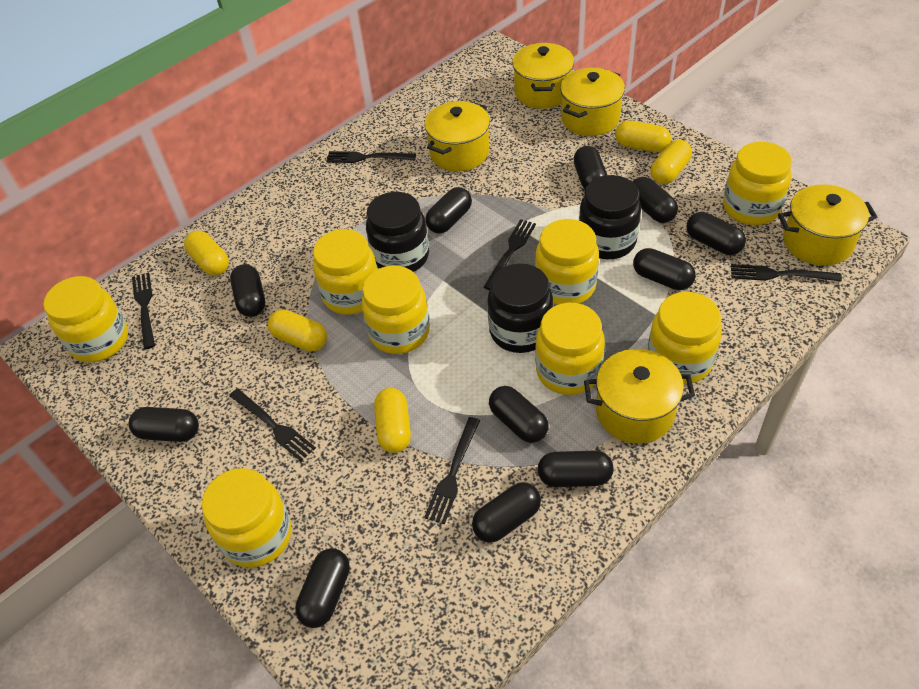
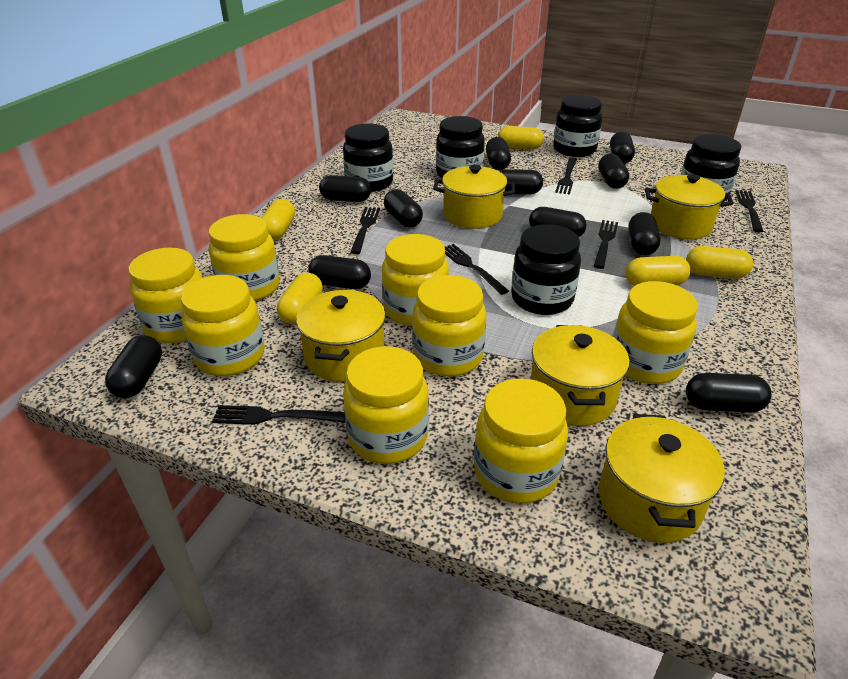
black jar: 3 -> 5

